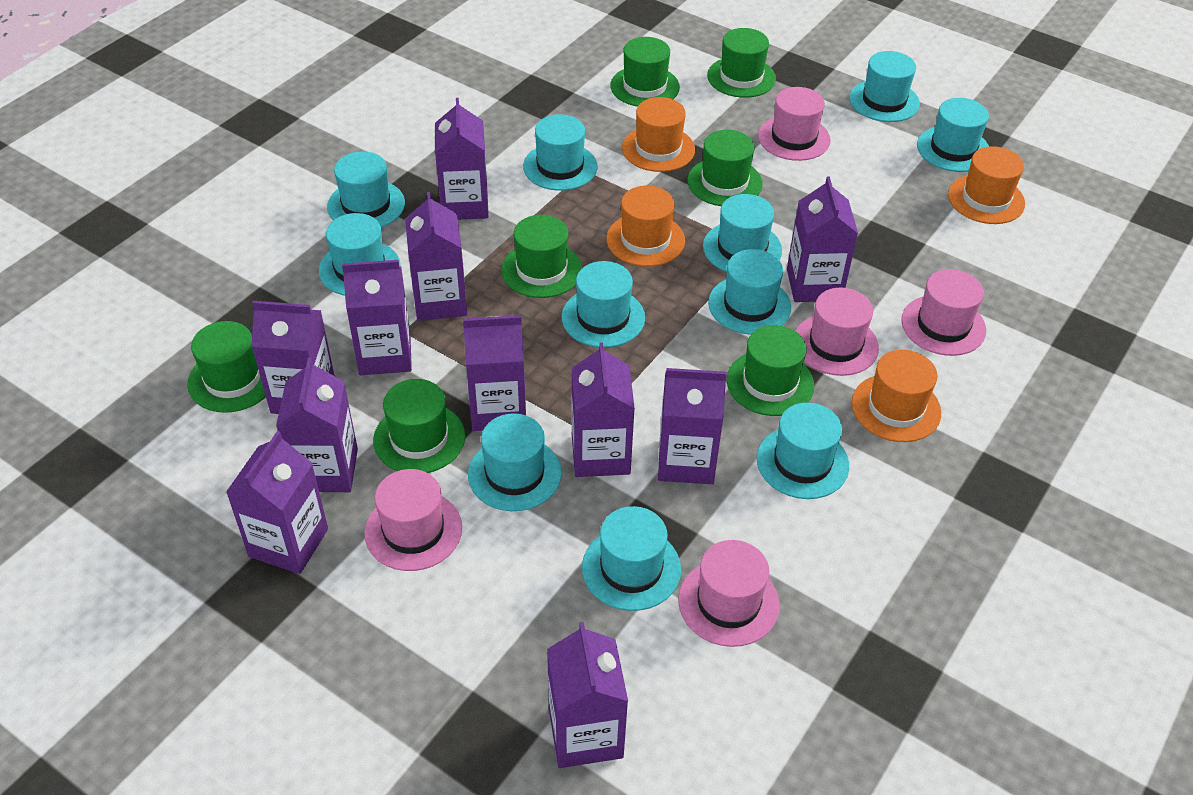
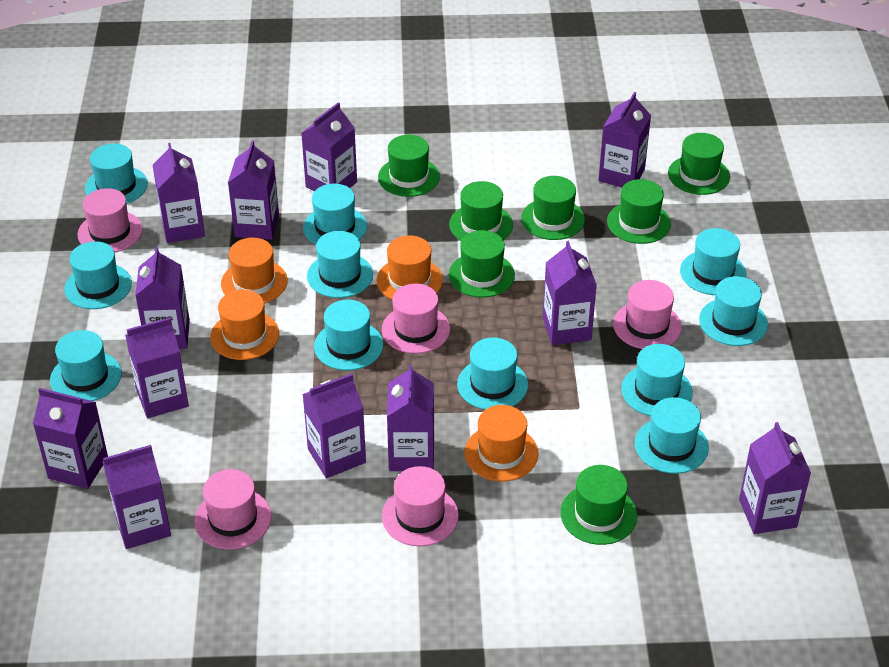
purple carton: 11 -> 12

